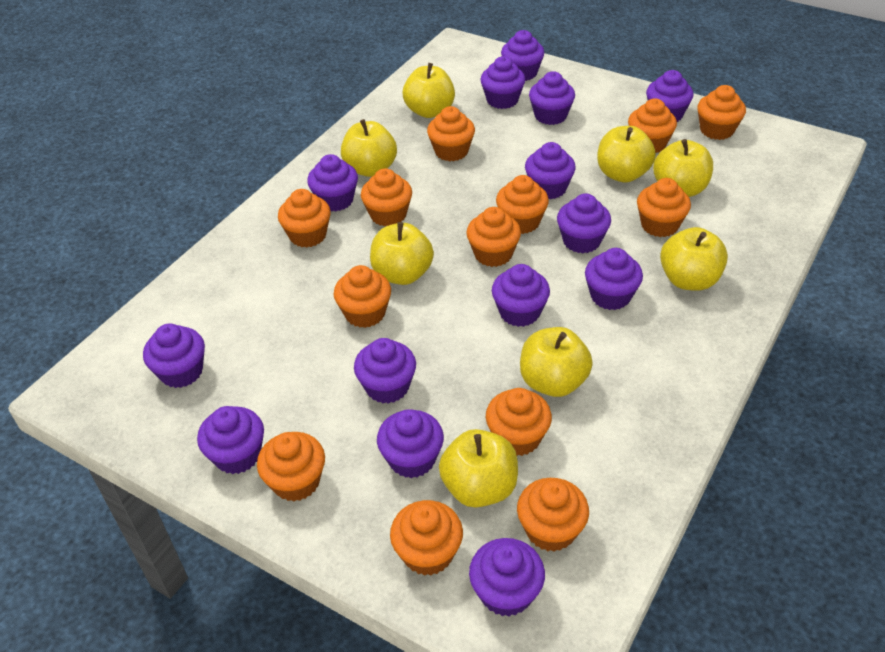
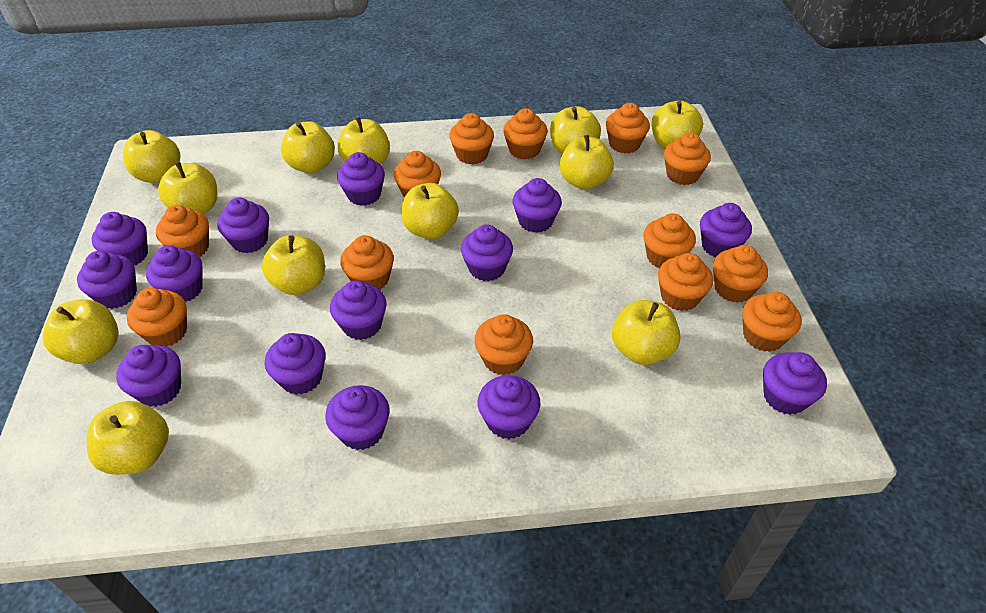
yellow apple: 8 -> 12

